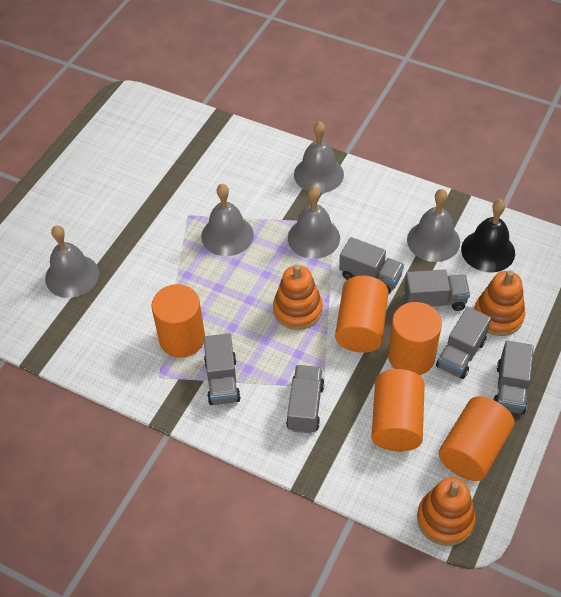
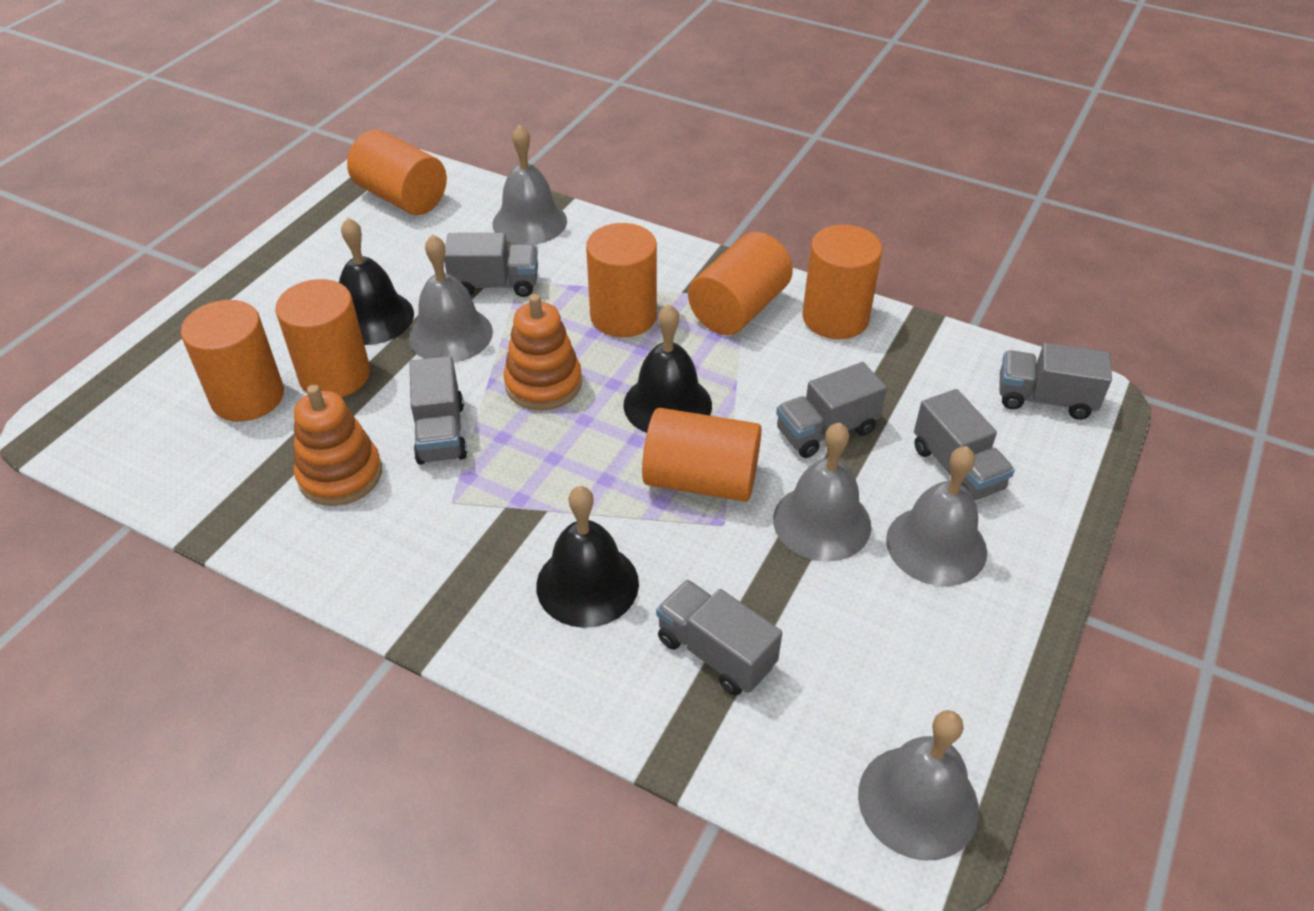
black bell: 1 -> 3
orange cylinder: 5 -> 7
orange stacking toy: 3 -> 2

